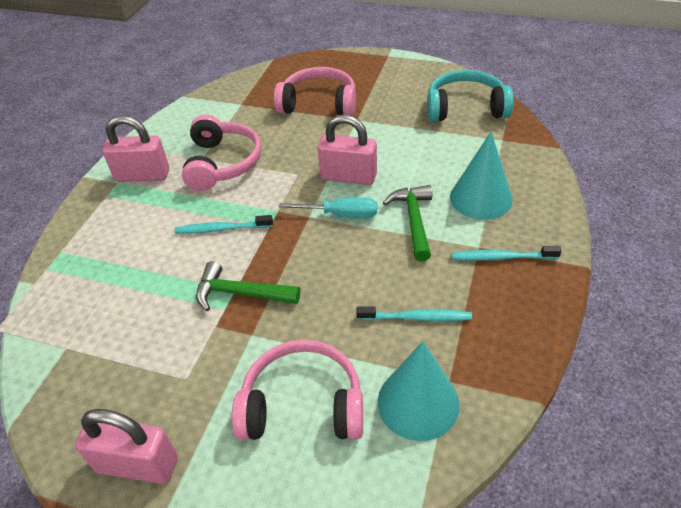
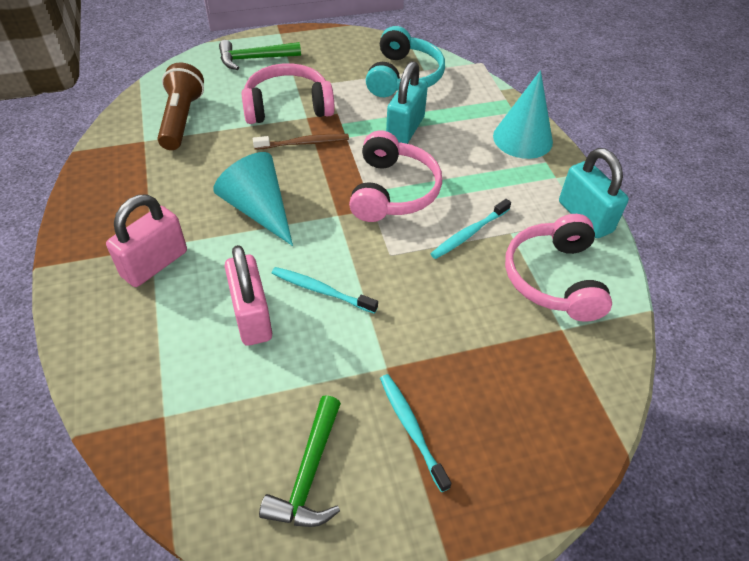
brown flashlight: 0 -> 1
brown toothbrush: 0 -> 1
pink padlock: 3 -> 2
turquoise padlock: 0 -> 2
turquoise screwdriver: 1 -> 0

